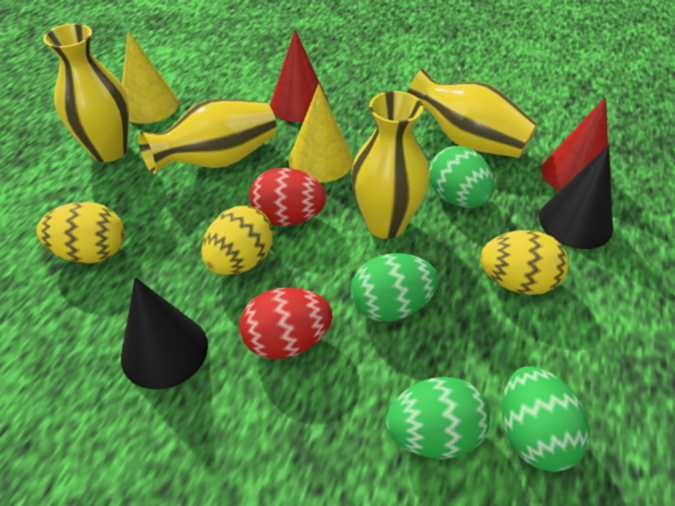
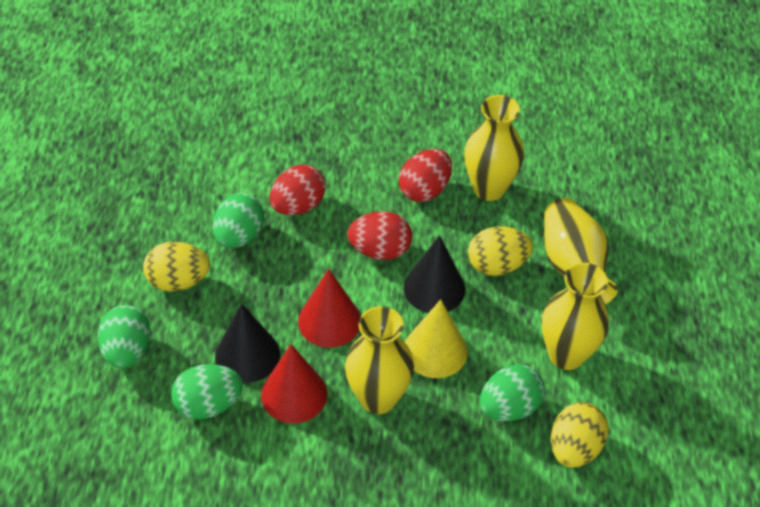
red egg: 2 -> 3
yellow cone: 2 -> 1

